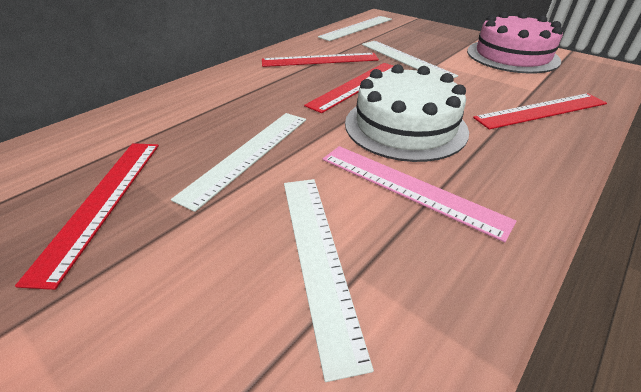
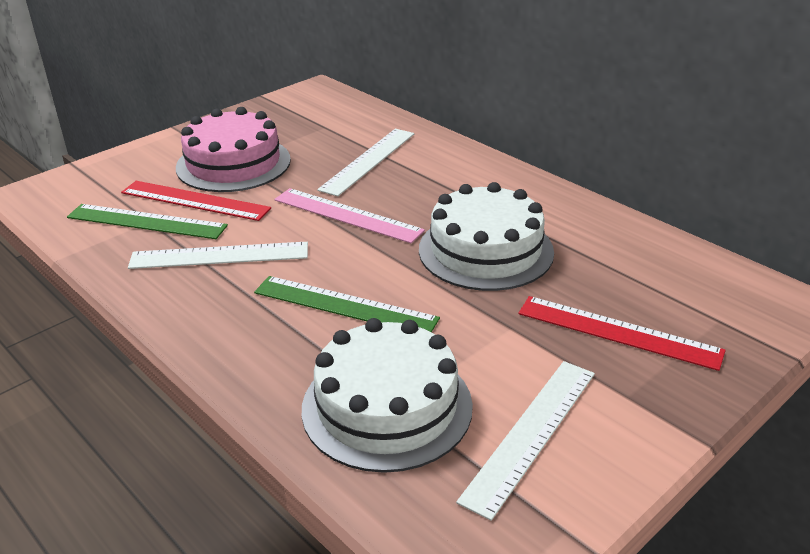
green ruler: 0 -> 2
red ruler: 4 -> 2
white cake: 1 -> 2
white ruler: 4 -> 3

